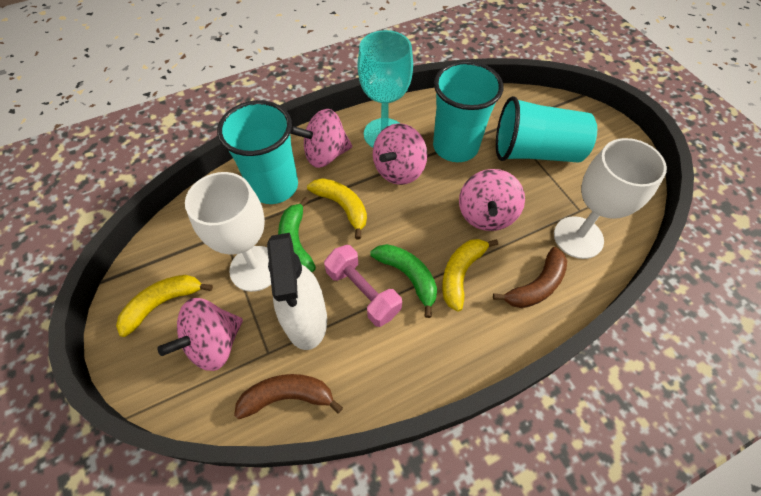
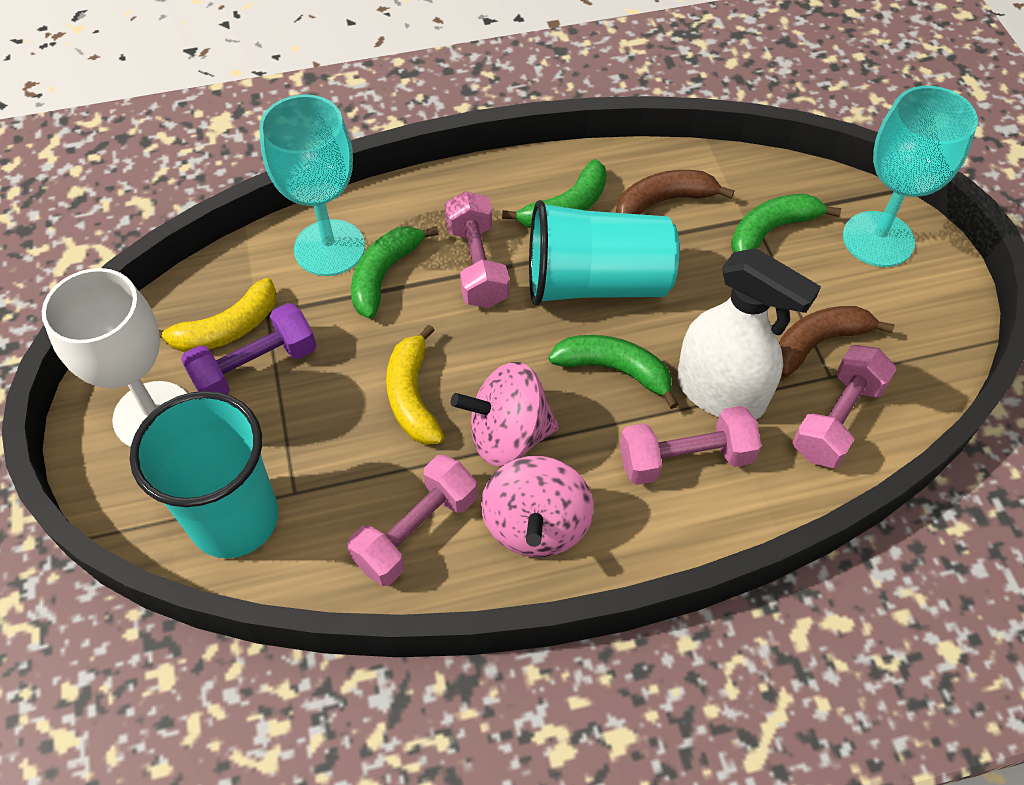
green banana: 2 -> 4
pink dumbbell: 1 -> 4
pink spinning top: 4 -> 2
purple dumbbell: 0 -> 1
turquoise cup: 3 -> 2
turquoise goblet: 1 -> 2
white goblet: 2 -> 1
yellow banana: 3 -> 2

